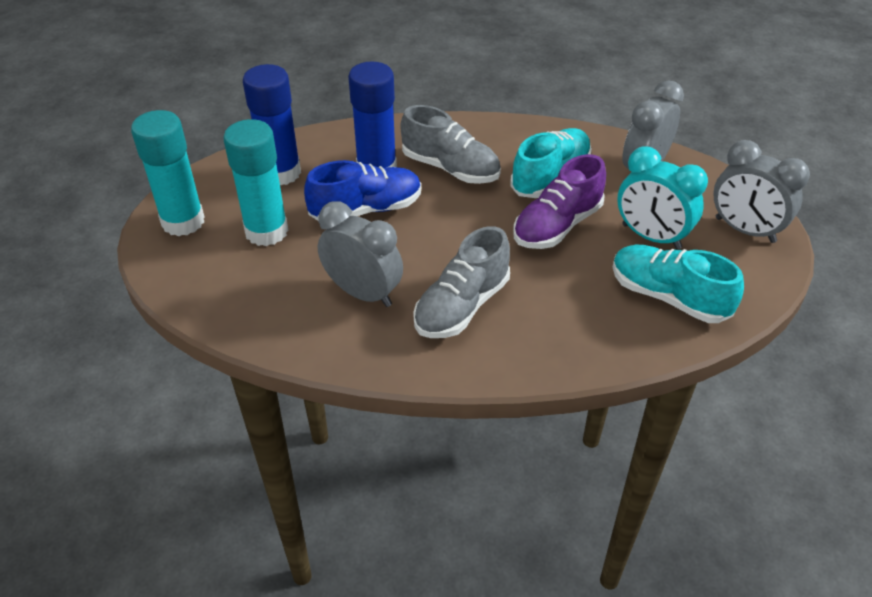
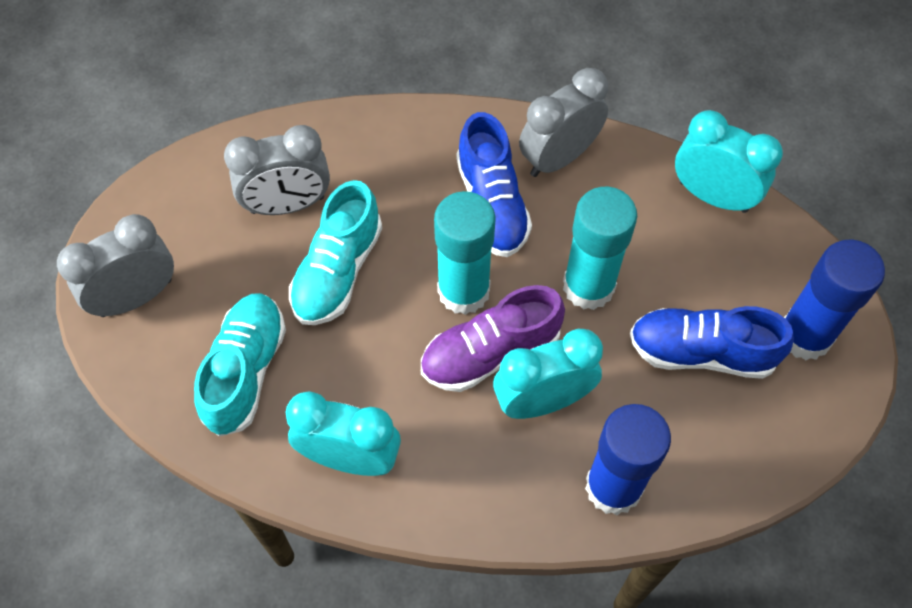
blue shoe: 1 -> 2
grey shoe: 2 -> 0
turquoise clock: 1 -> 3

